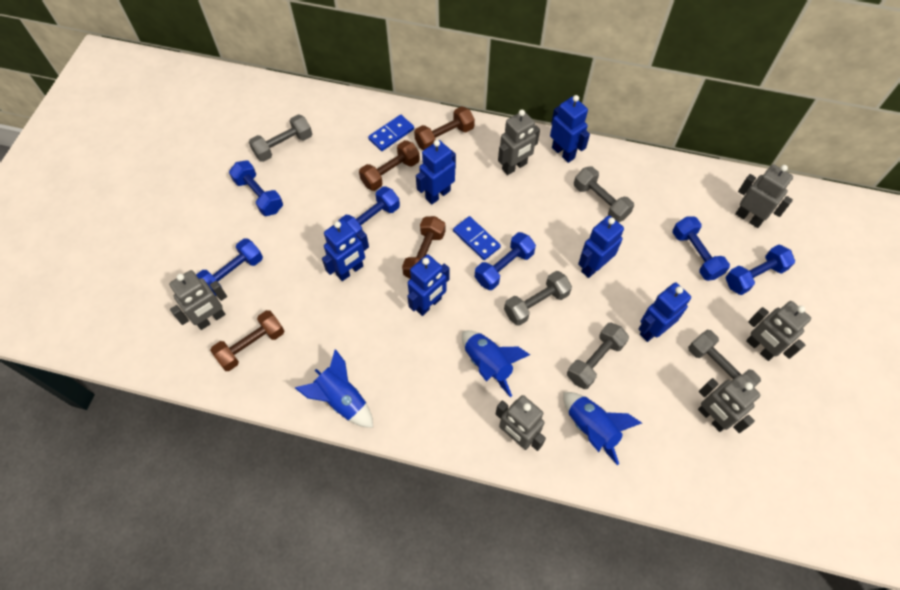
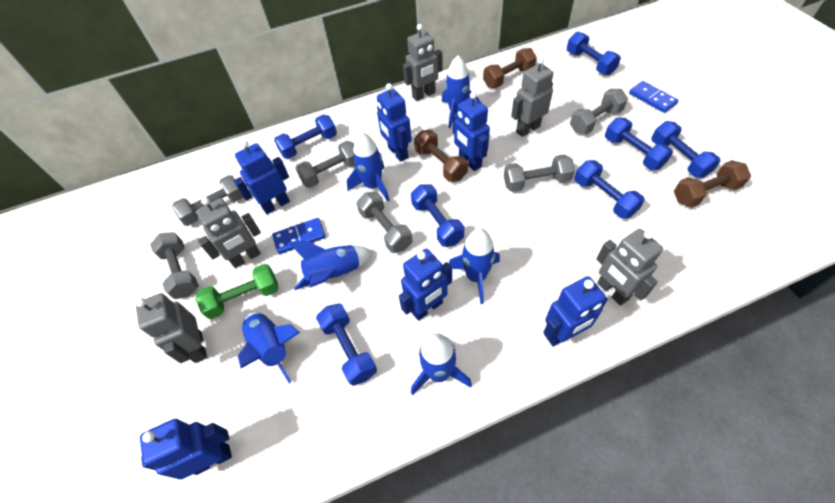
blue dumbbell: 6 -> 7
blue rocket: 3 -> 6
brown dumbbell: 4 -> 3
green dumbbell: 0 -> 1
grey dumbbell: 5 -> 6
grey robot: 6 -> 5

